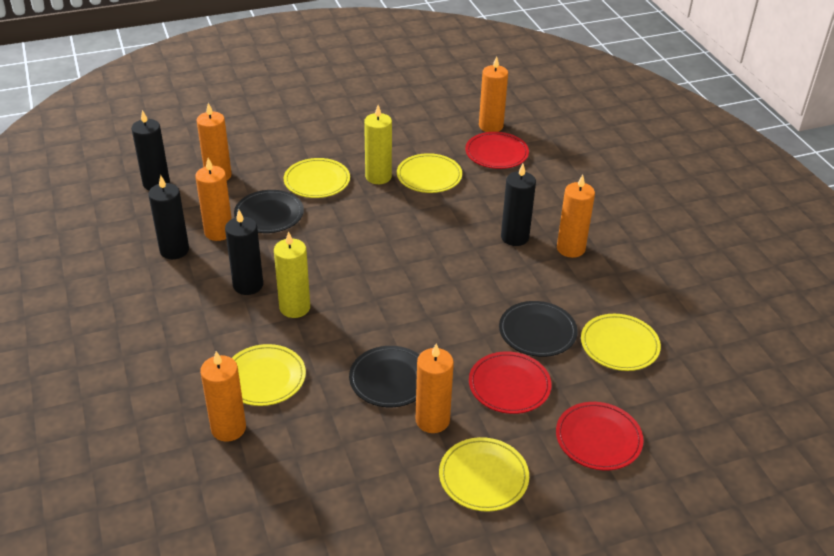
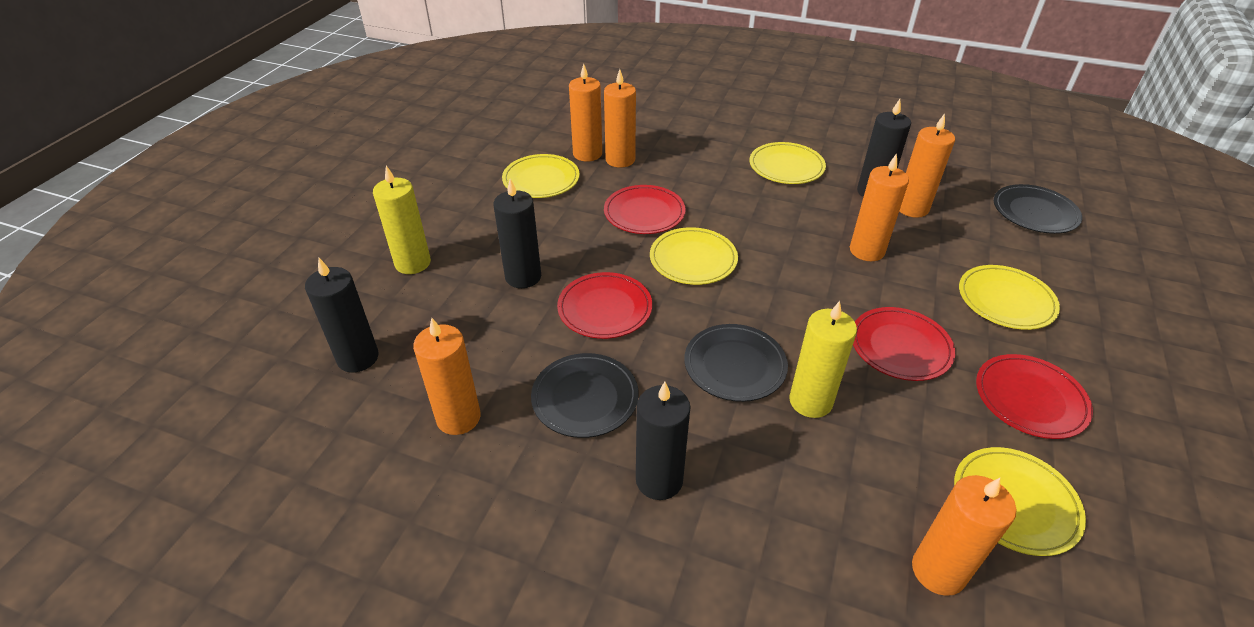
red plate: 3 -> 4

